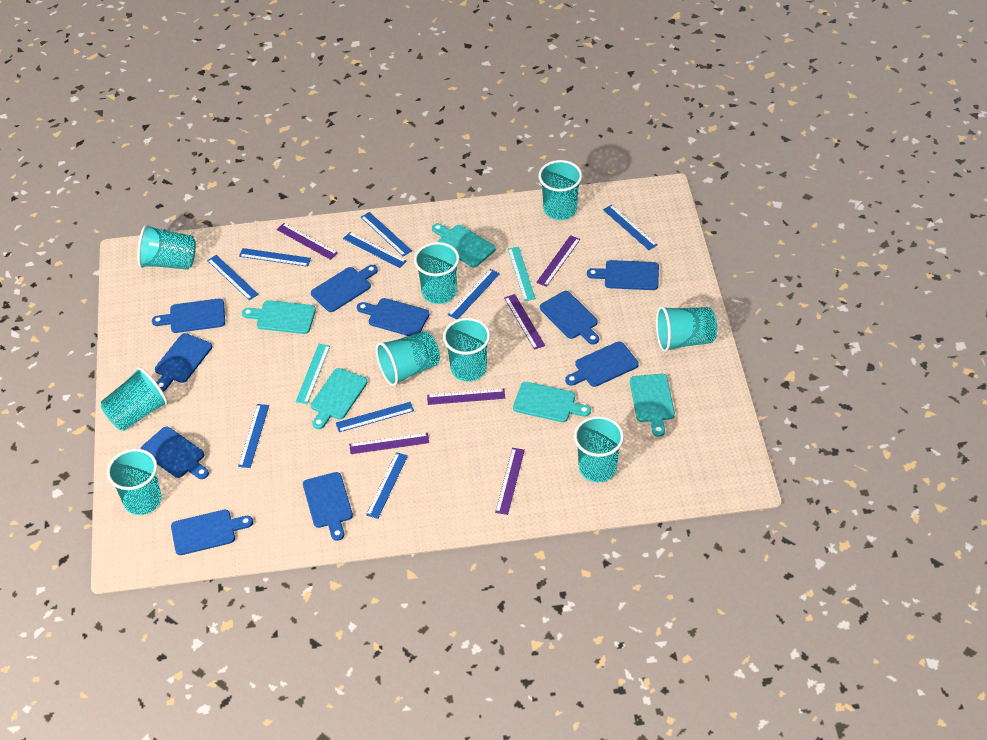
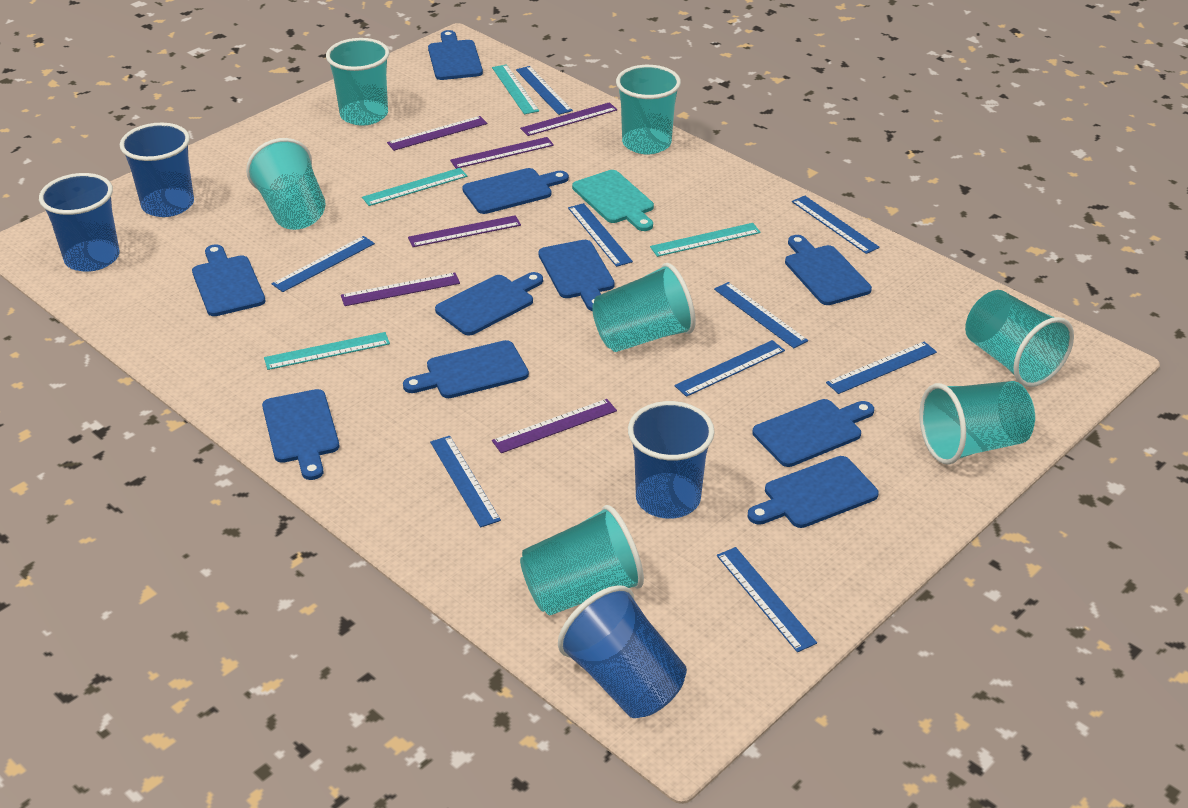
blue cup: 0 -> 4
turquoise cup: 9 -> 7
turquoise cutting board: 5 -> 1
turquoise ruler: 2 -> 4

